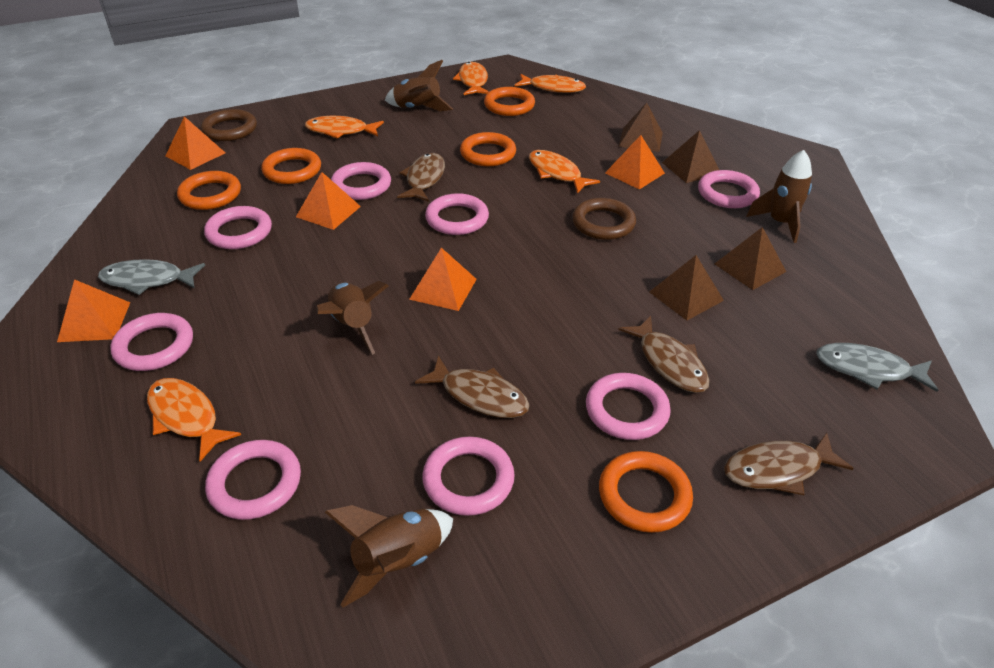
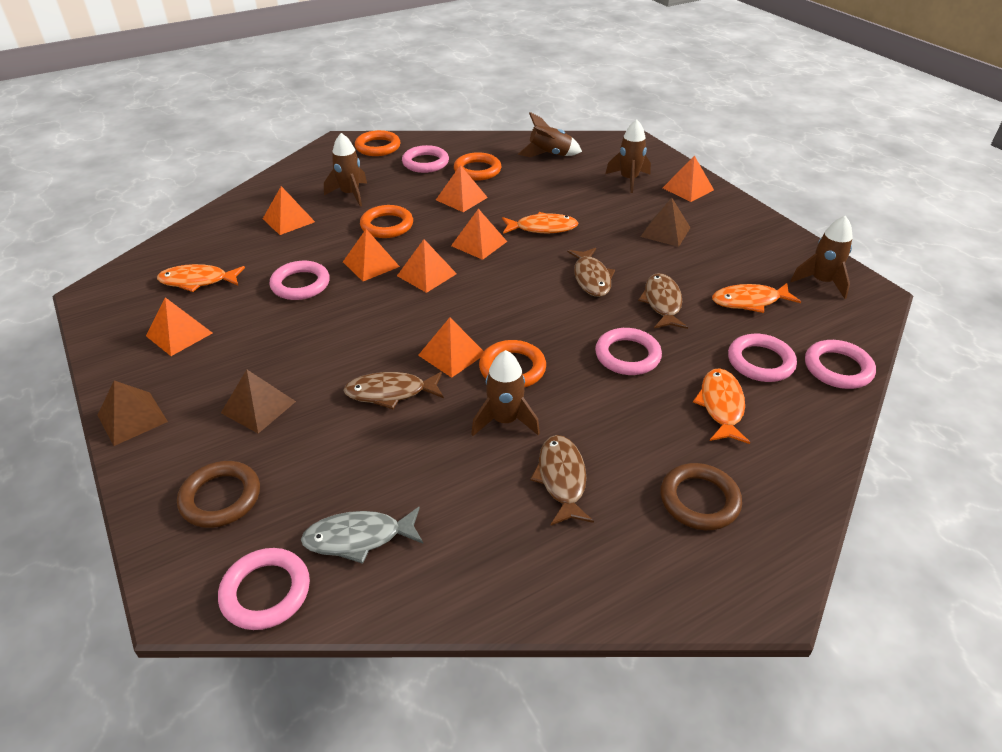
brown pyramid: 4 -> 3
brown rocket: 4 -> 5
grey fish: 2 -> 1
orange fish: 5 -> 4
orange pyramid: 5 -> 8
orange ring: 5 -> 4
pink ring: 8 -> 6

